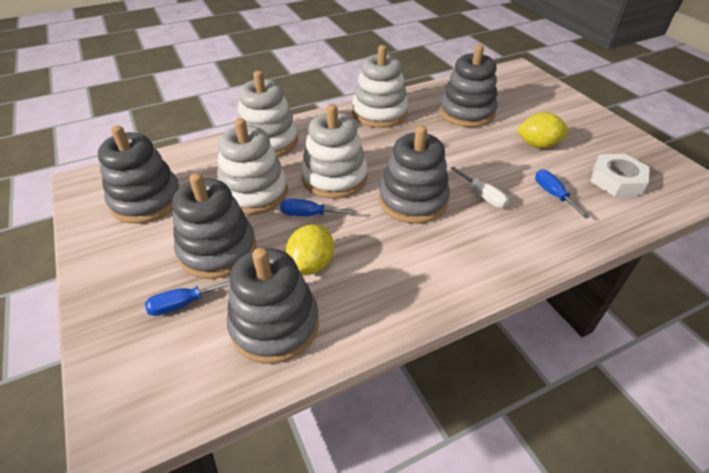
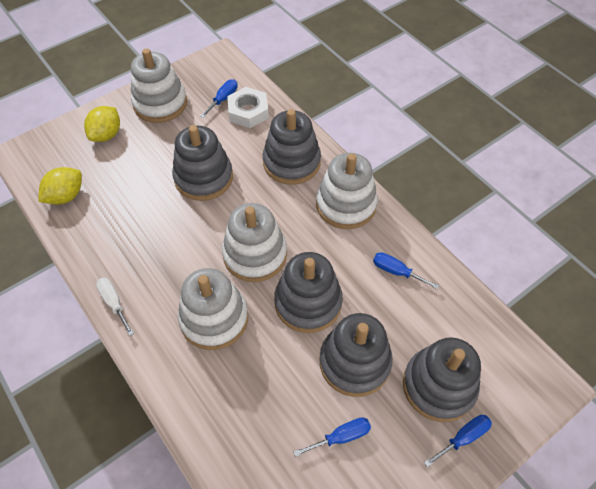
blue screwdriver: 3 -> 4

